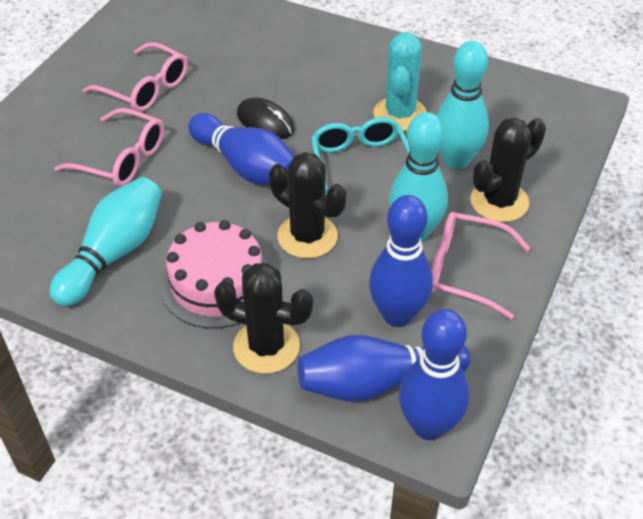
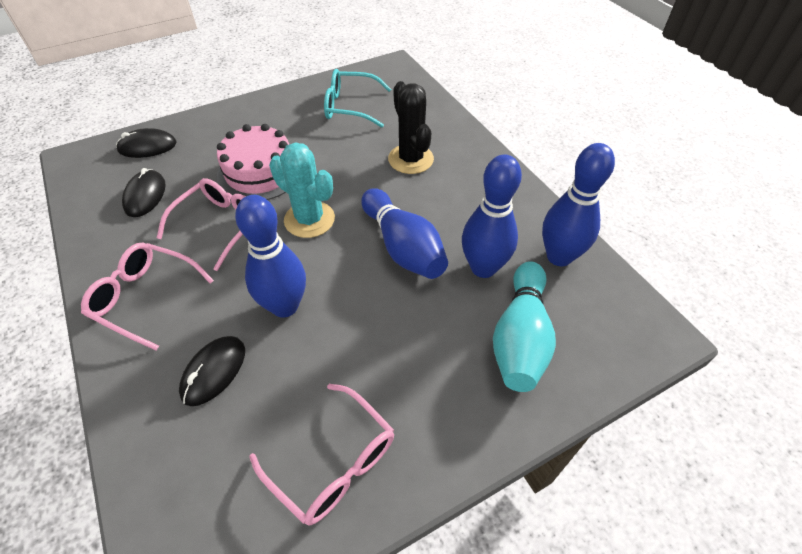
black cactus: 3 -> 1
black mouse: 1 -> 3
turquoise bowling pin: 3 -> 1

